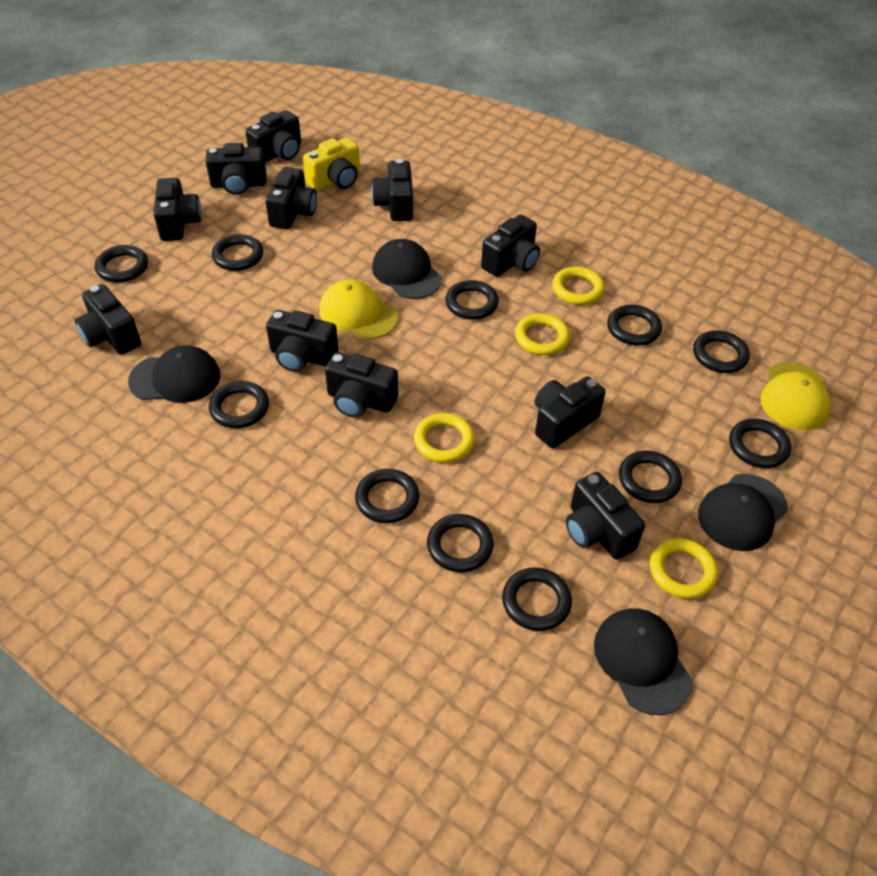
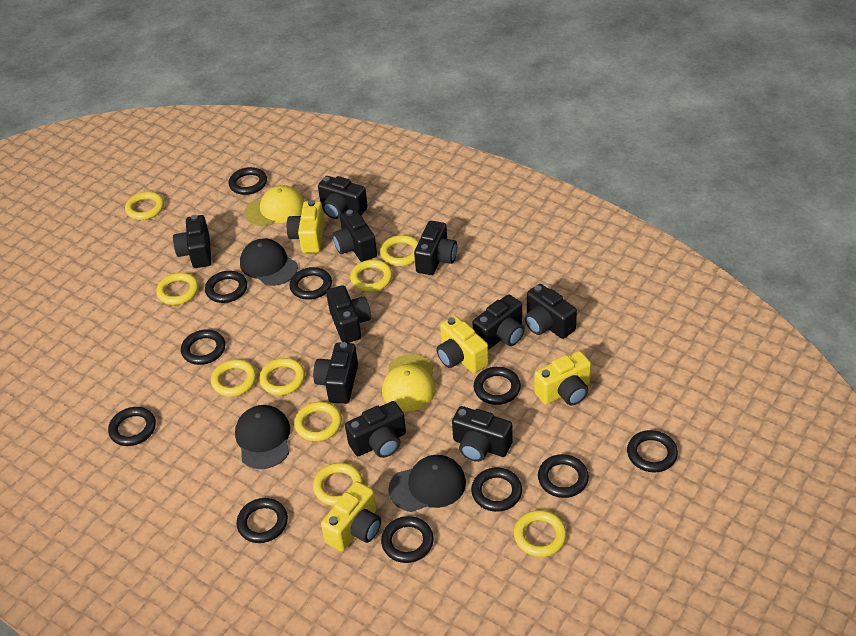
black camera: 11 -> 10
black cap: 4 -> 3
yellow camera: 1 -> 4
yellow ring: 4 -> 9

